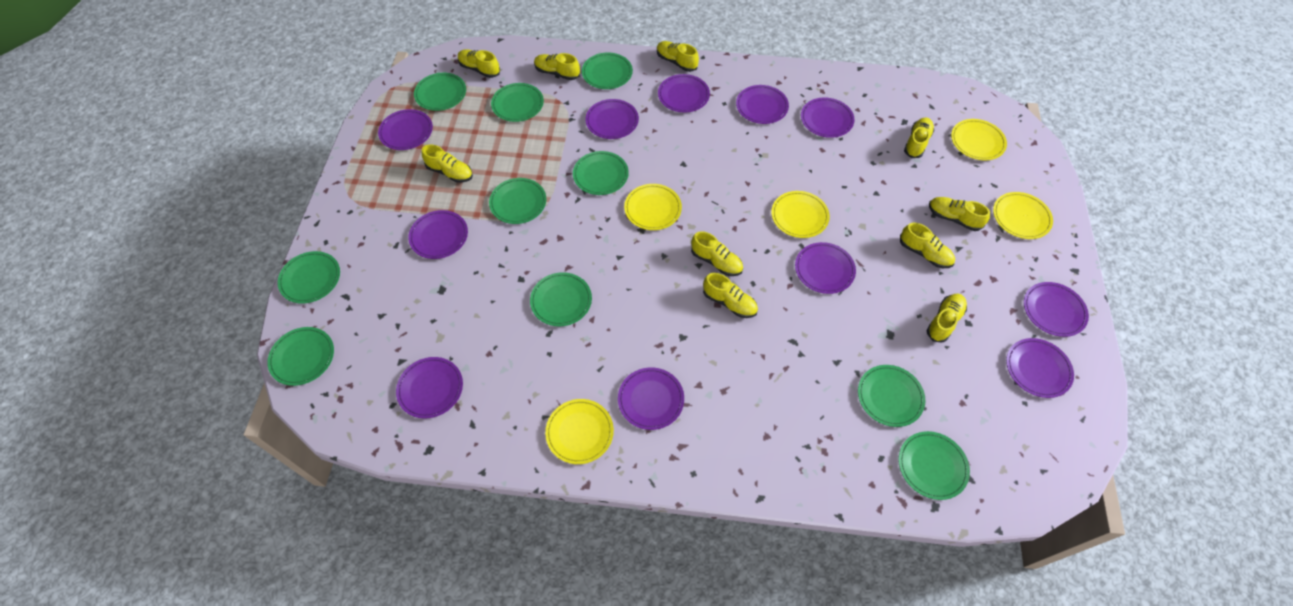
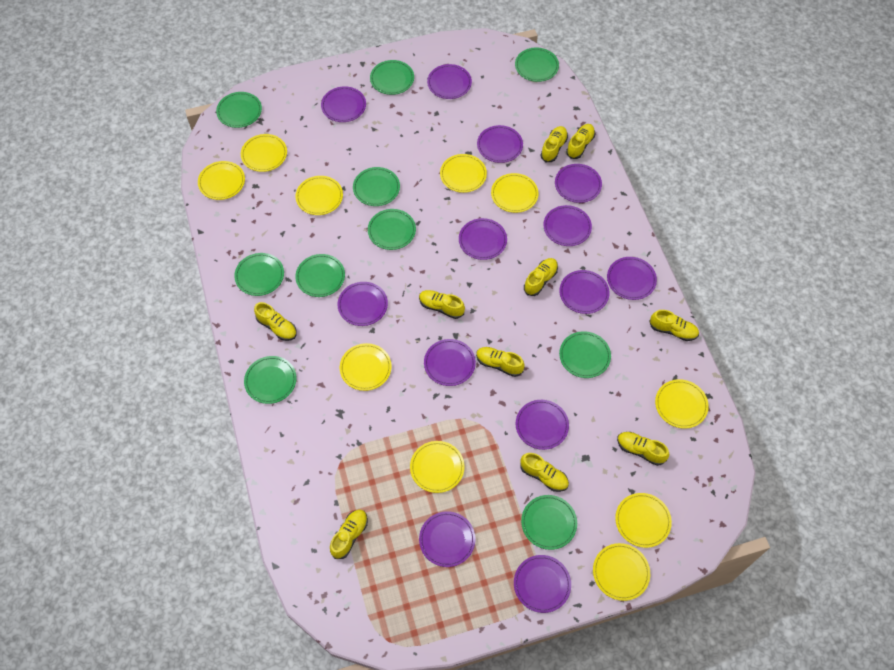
purple plate: 11 -> 13
yellow plate: 5 -> 10

